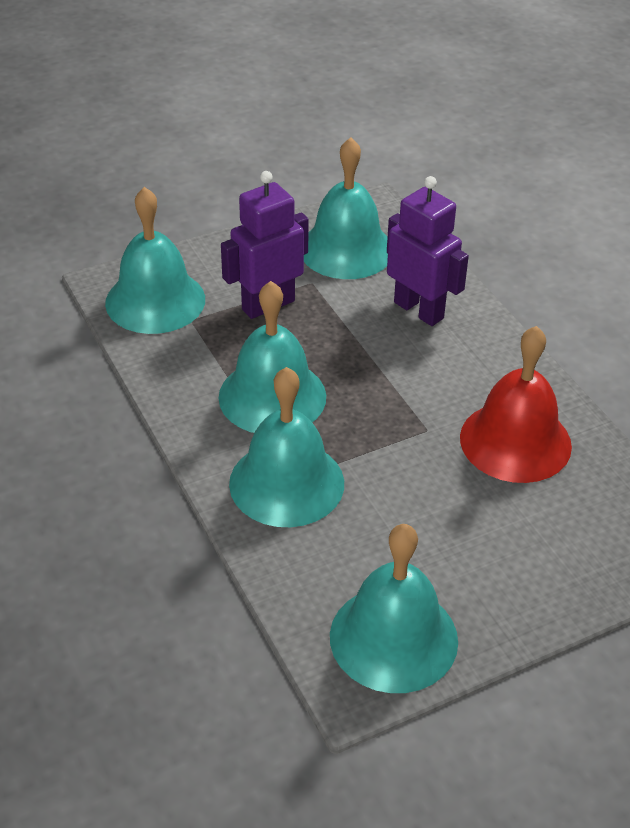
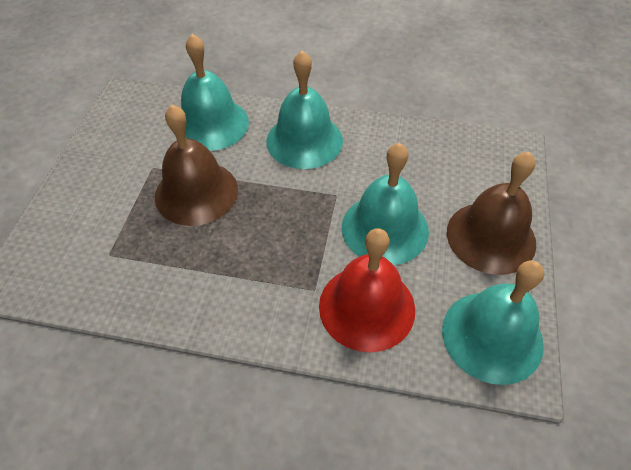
brown bell: 0 -> 2
purple robot: 2 -> 0
turquoise bell: 5 -> 4

